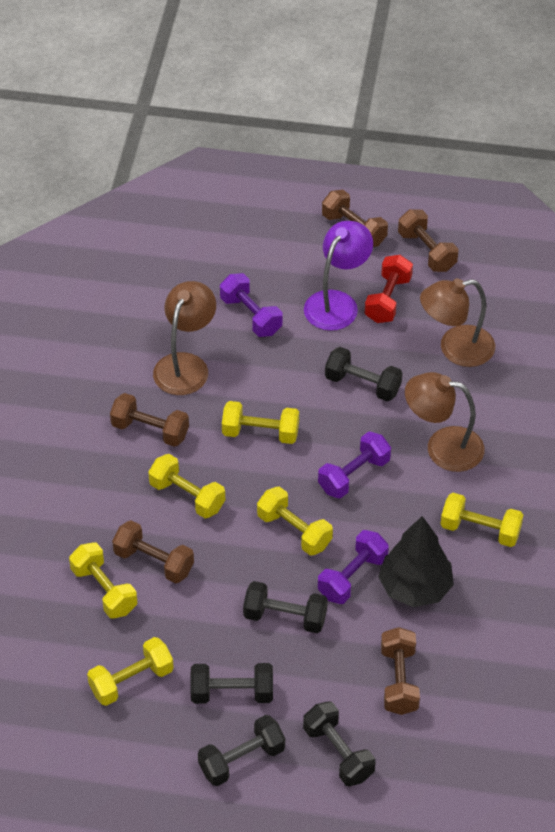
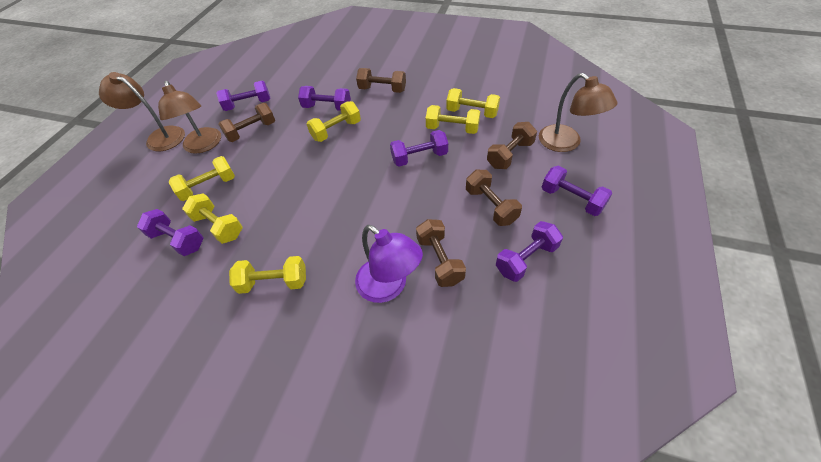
black dumbbell: 5 -> 0
black tree: 1 -> 0
purple dumbbell: 3 -> 6
red dumbbell: 1 -> 0

